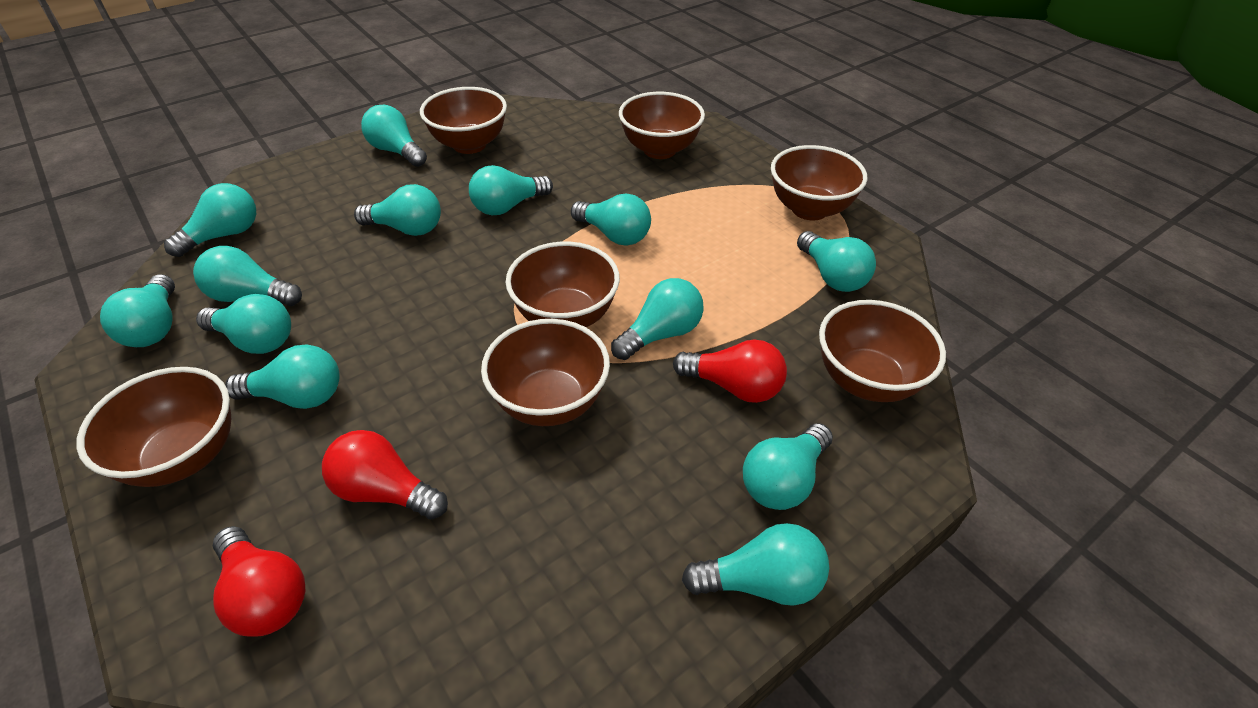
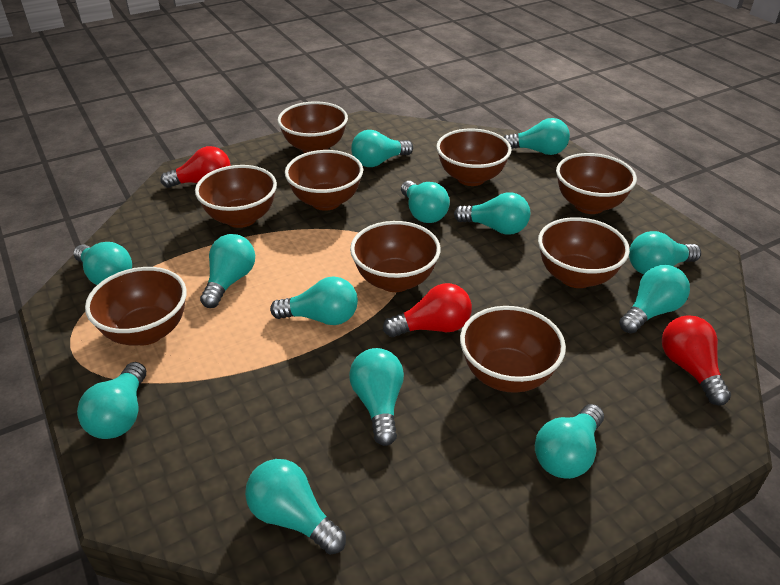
brown bowl: 7 -> 9

